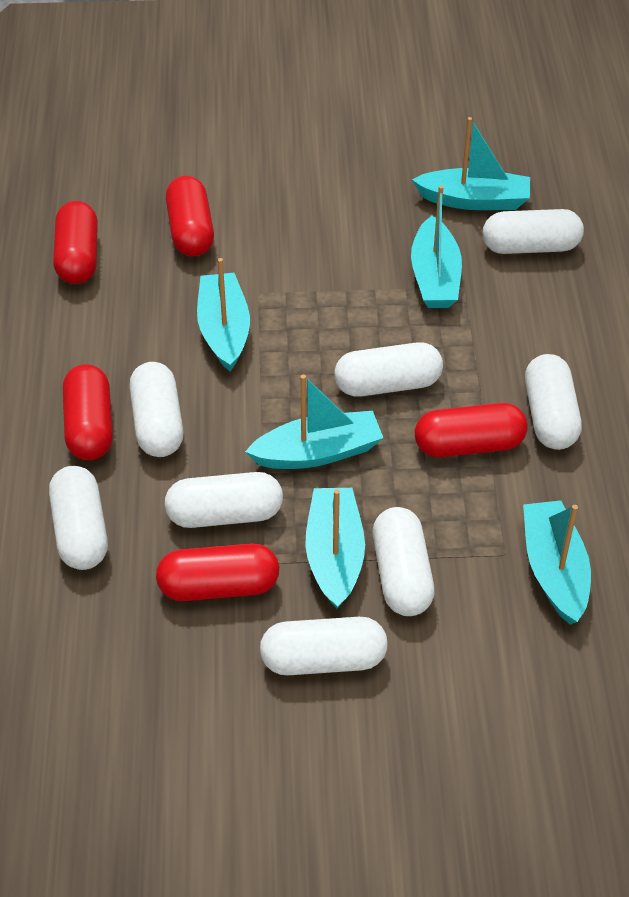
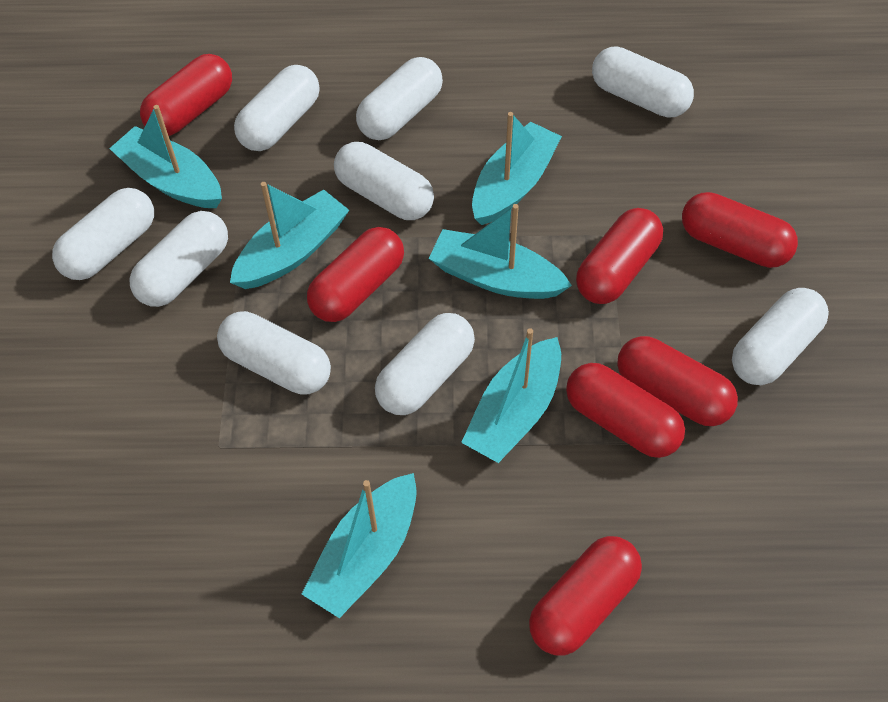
red capsule: 5 -> 7
white capsule: 8 -> 9

